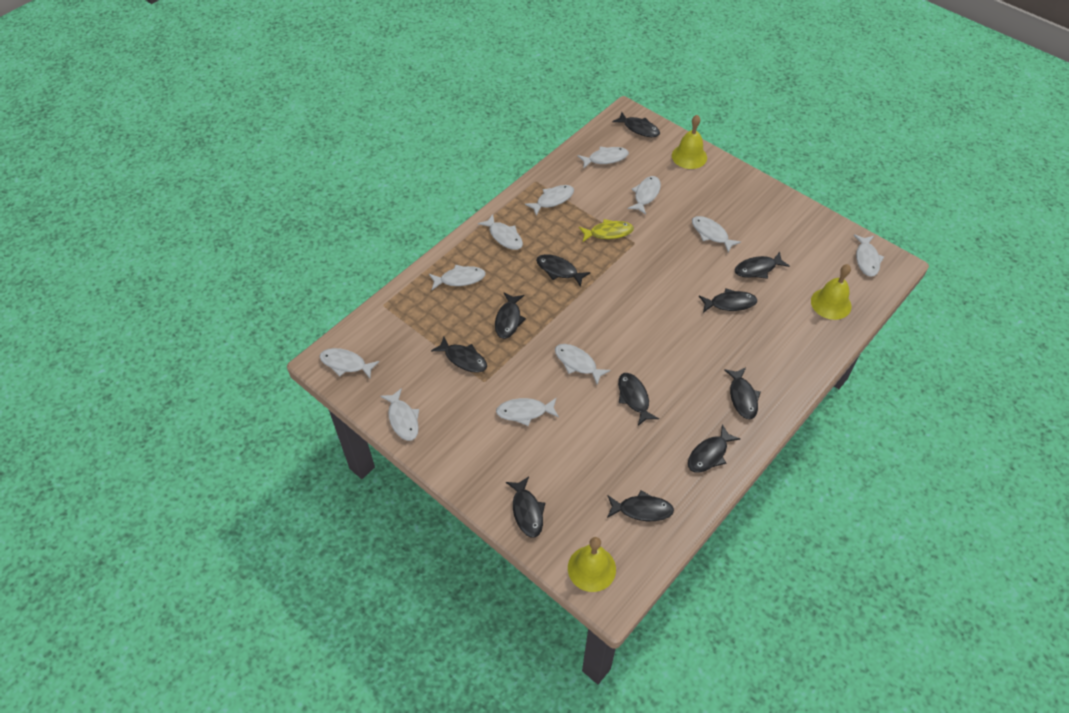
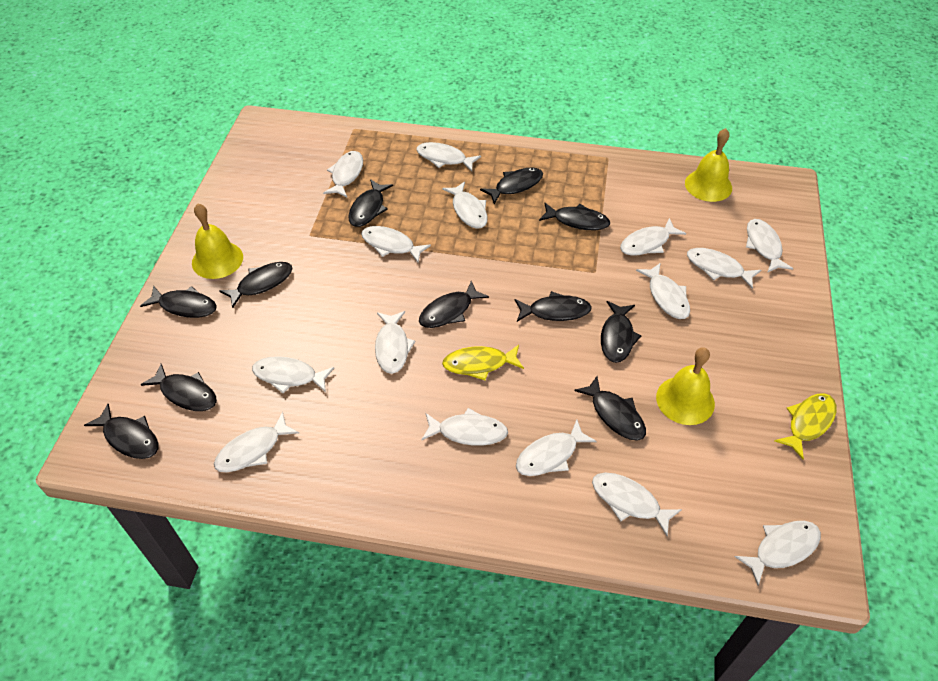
white fish: 11 -> 15
yellow fish: 1 -> 2

